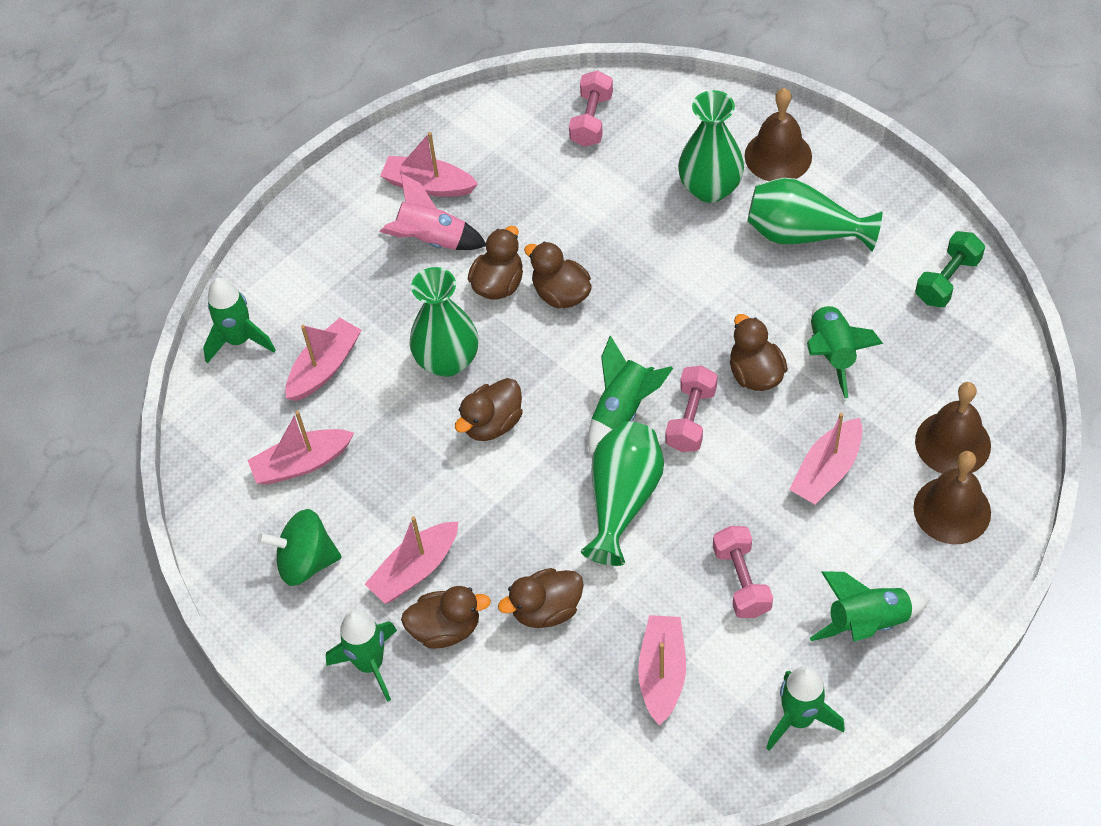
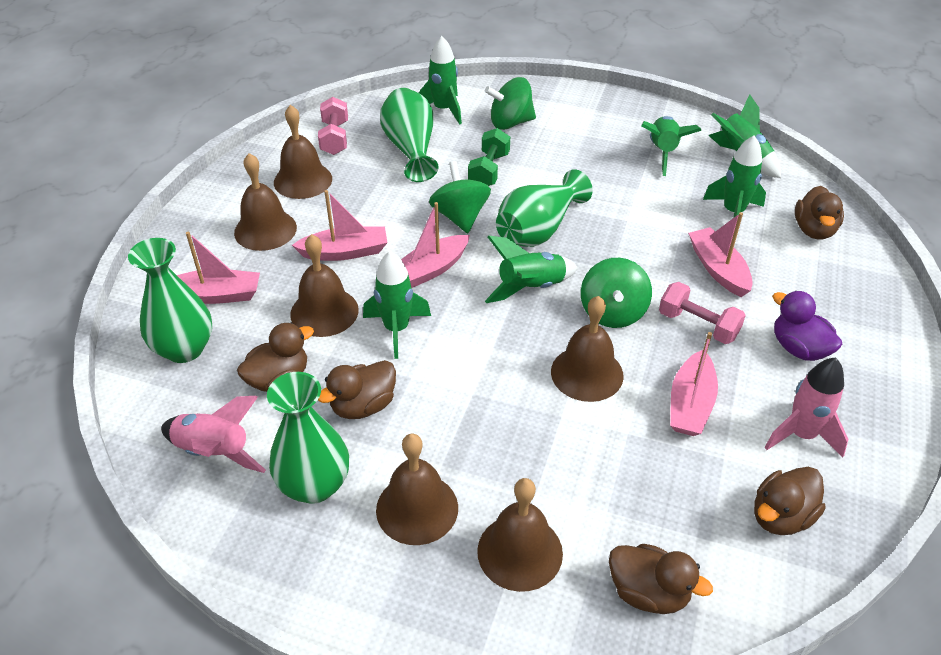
brown bell: 3 -> 6
brown duck: 6 -> 5
green spinning top: 1 -> 3
pink boat: 6 -> 5
pink dumbbell: 3 -> 2
pink rocket: 1 -> 2
purple duck: 0 -> 1

